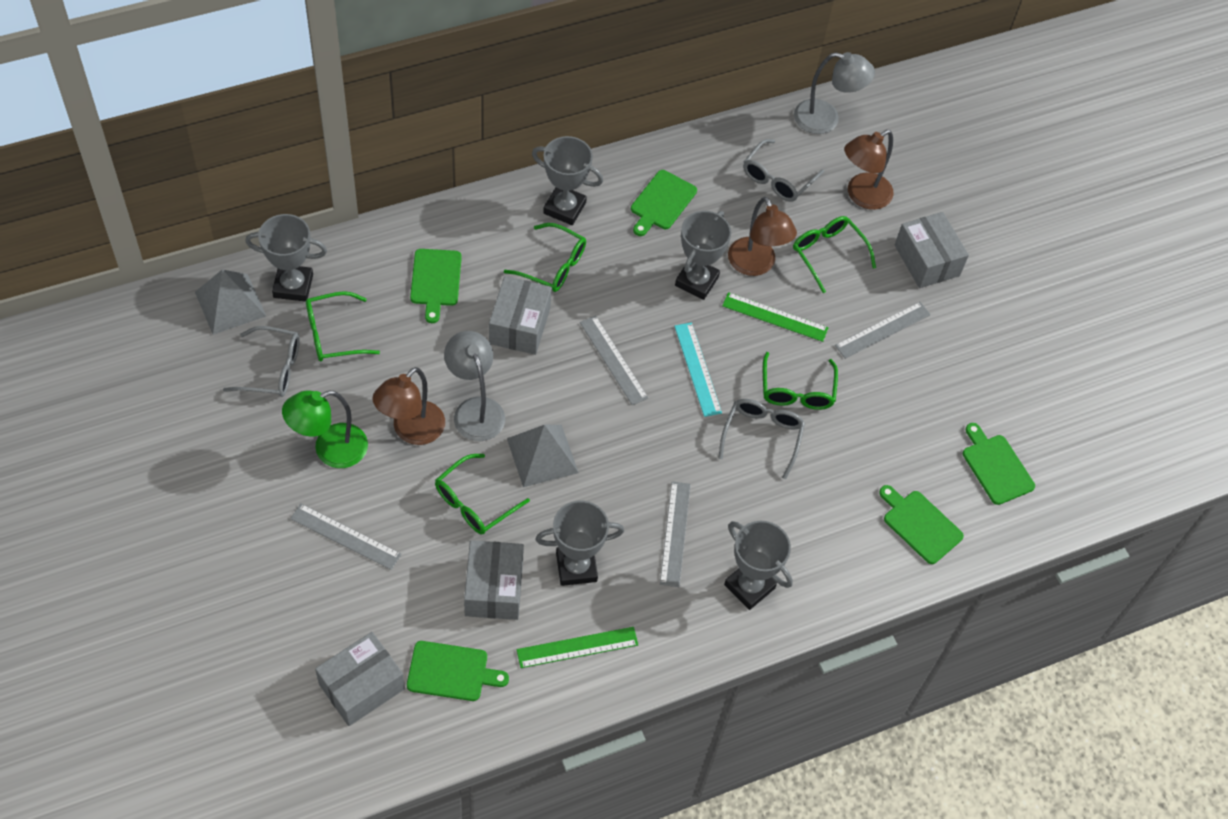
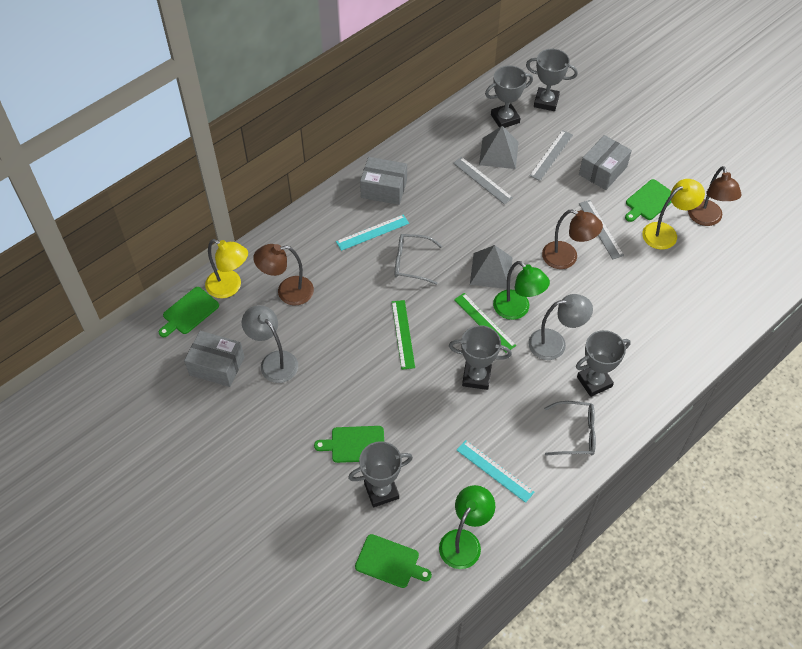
green cutting board: 5 -> 4
green glasses: 5 -> 0
green lamp: 1 -> 2
grey box: 4 -> 3
grey glasses: 3 -> 2
grey ruler: 4 -> 3
turquoise ruler: 1 -> 2
yellow lamp: 0 -> 2

